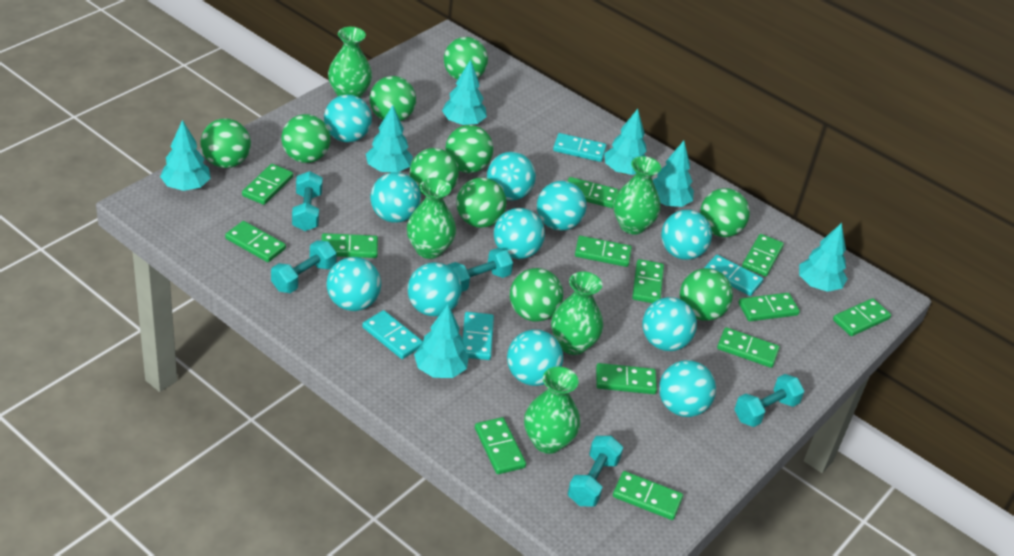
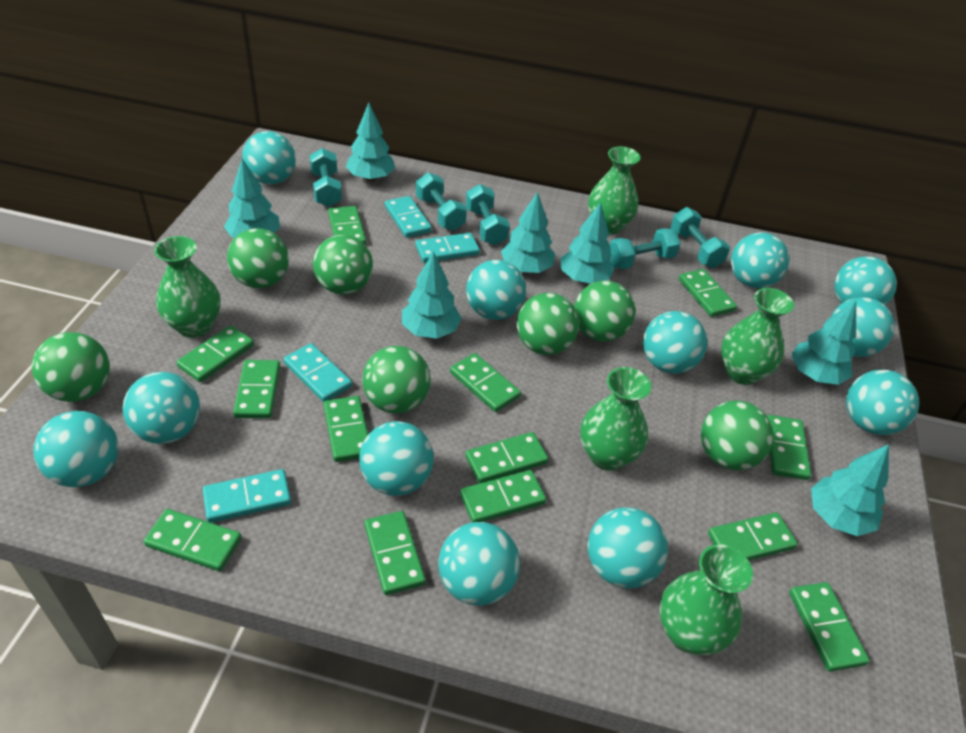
green ball: 10 -> 7
turquoise ball: 11 -> 12

